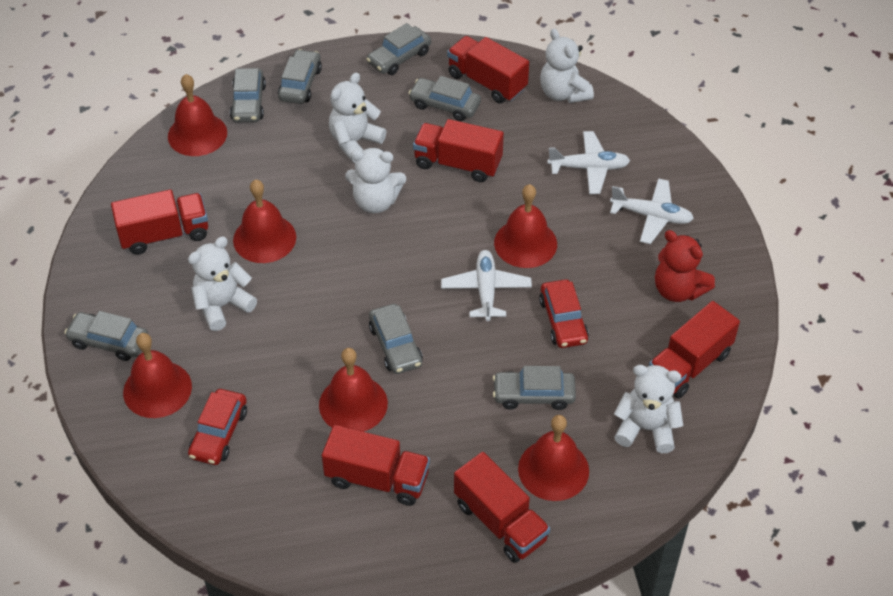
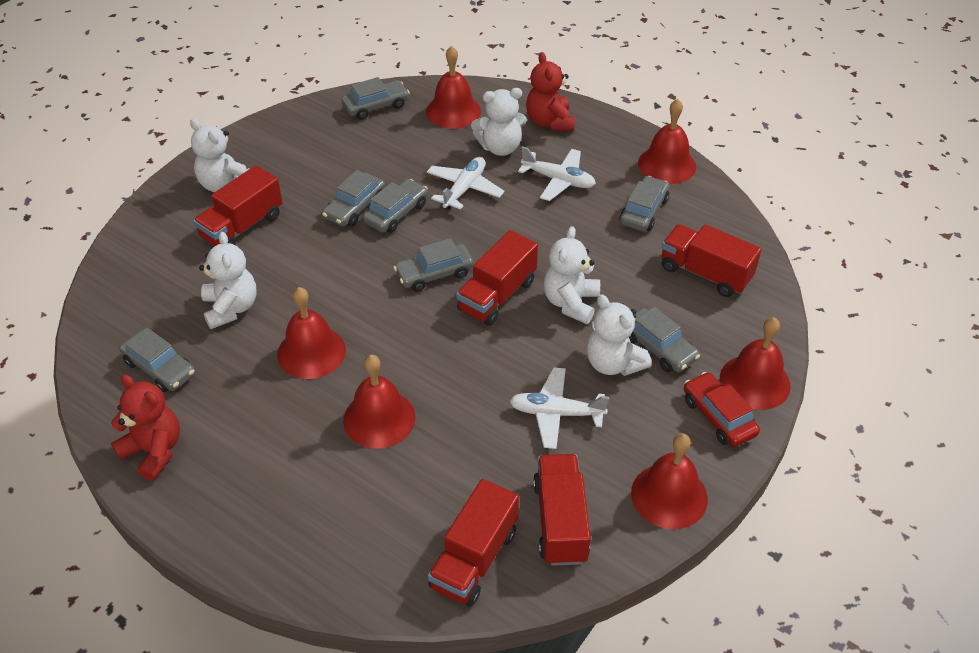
red car: 2 -> 1
red teddy bear: 1 -> 2
red truck: 6 -> 5

